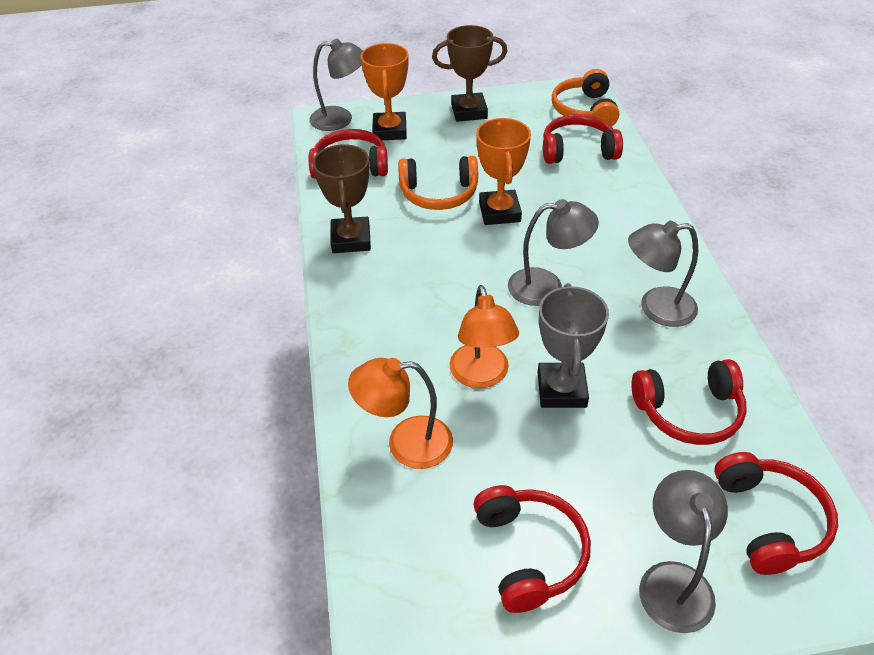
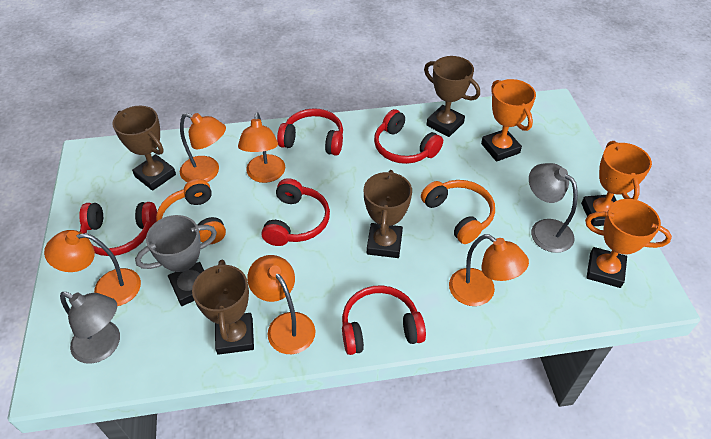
brown trophy: 2 -> 4
grey lamp: 4 -> 2
orange lamp: 2 -> 5
orange trophy: 2 -> 3

